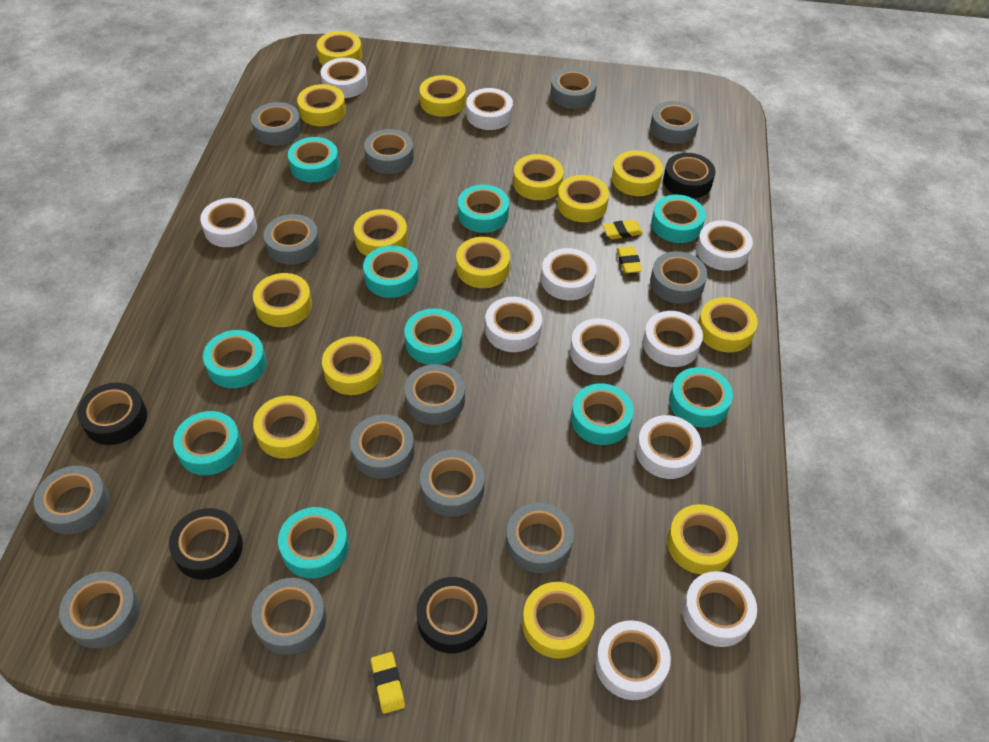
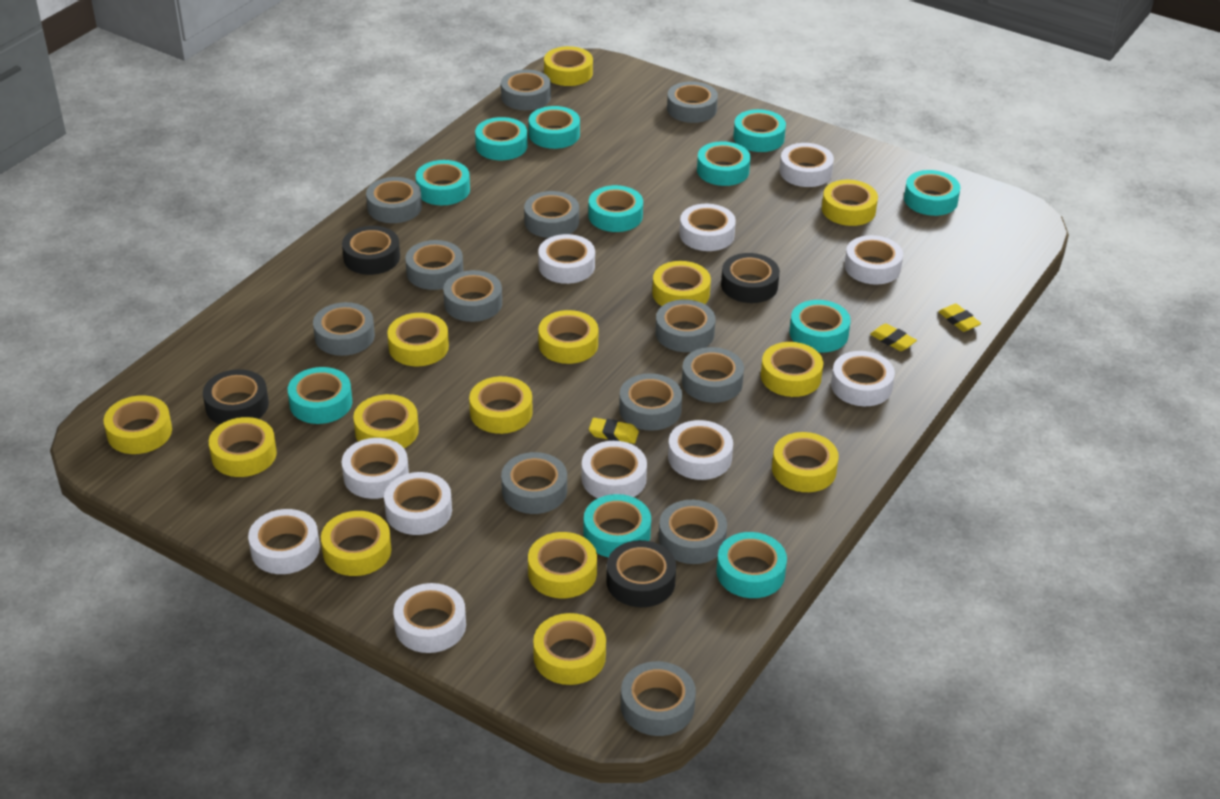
turquoise tape: 10 -> 11

